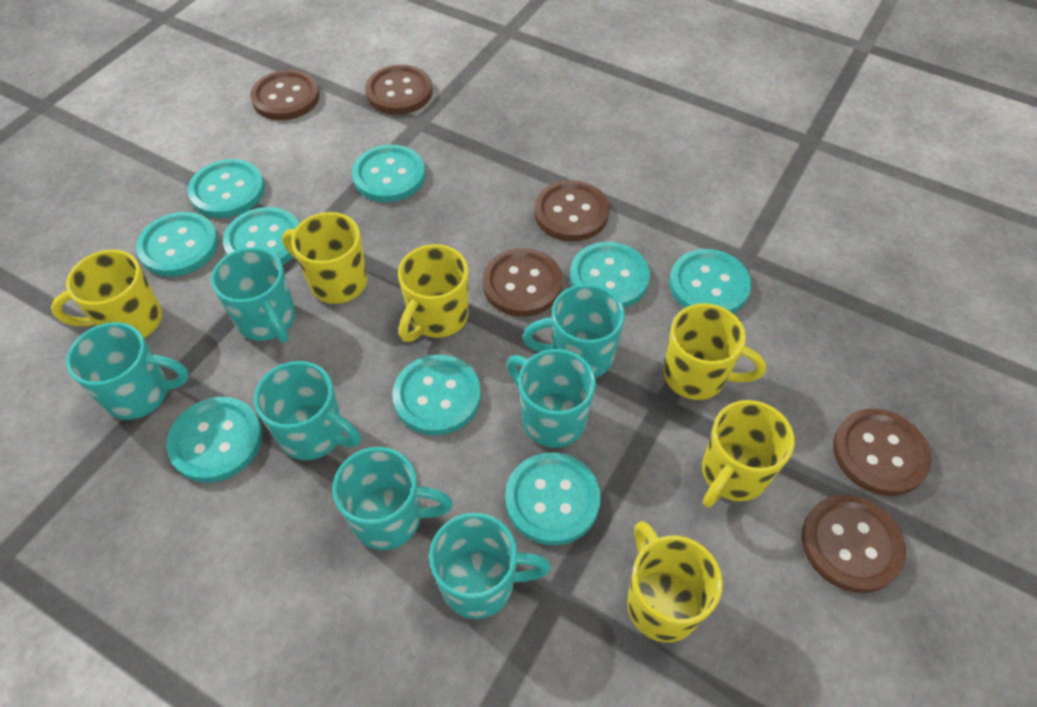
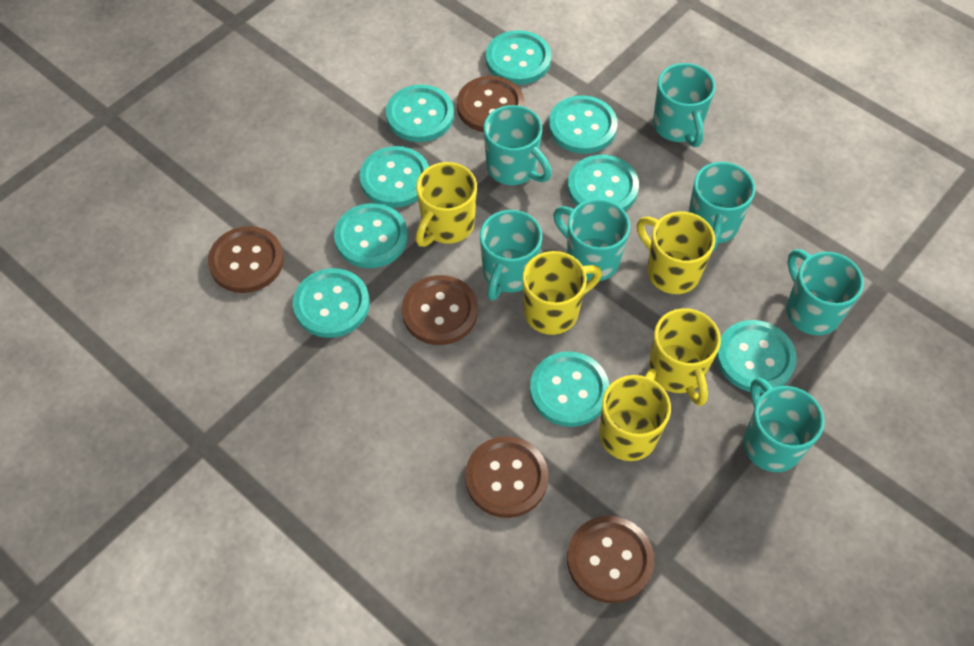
brown button: 6 -> 5
yellow mug: 6 -> 5

